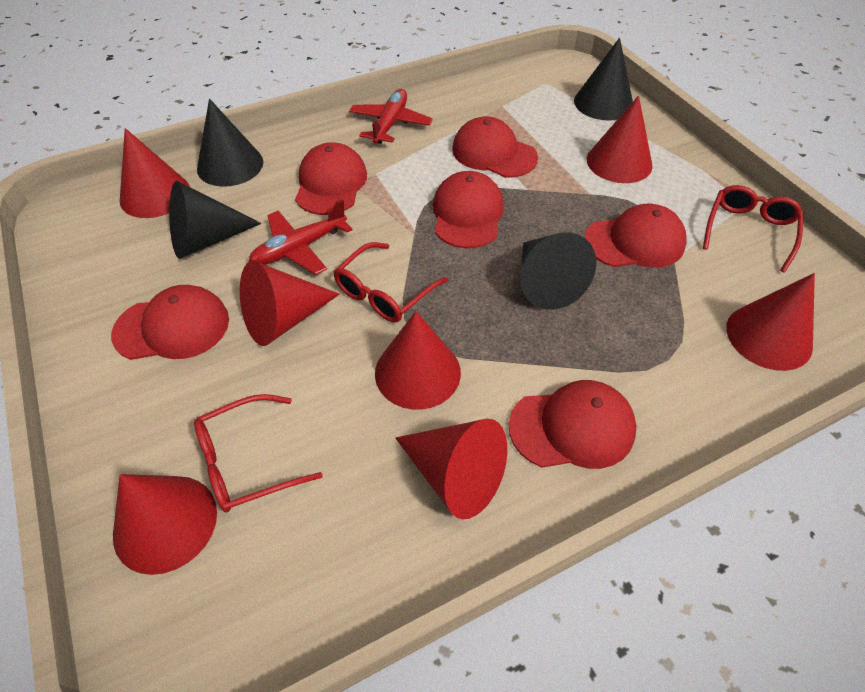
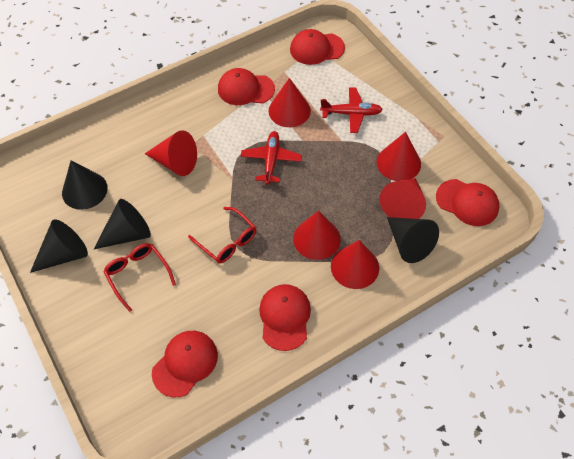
red cap: 6 -> 5
red cone: 7 -> 6
red glasses: 3 -> 2

